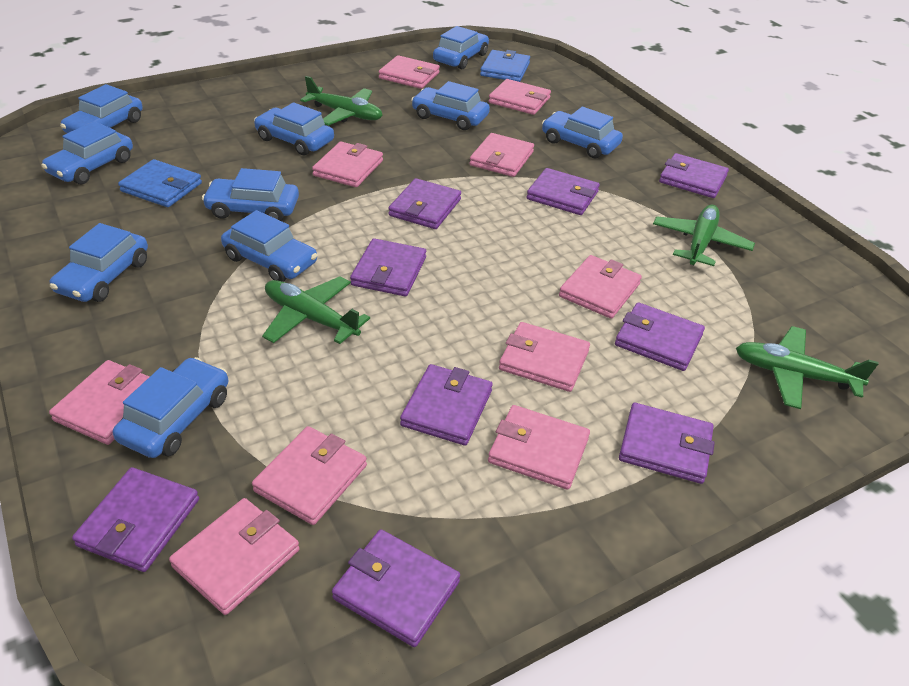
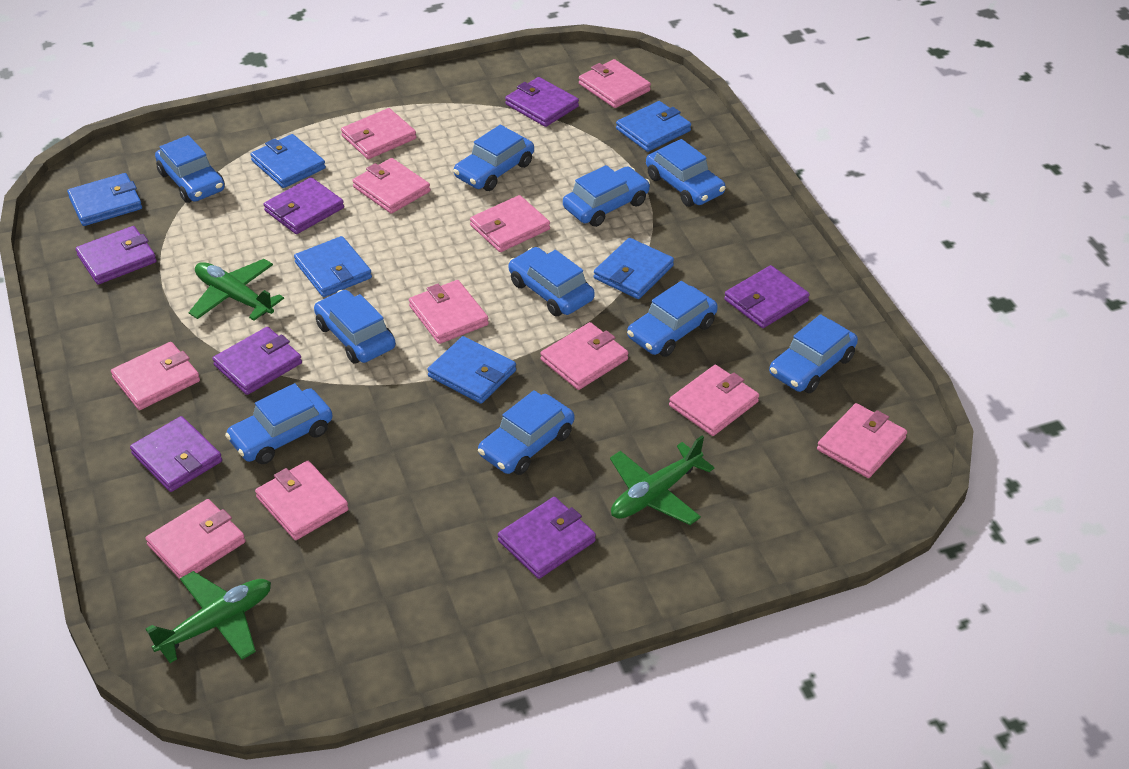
blue wallet: 2 -> 6
green plane: 4 -> 3
pink wallet: 10 -> 11
purple wallet: 9 -> 7

